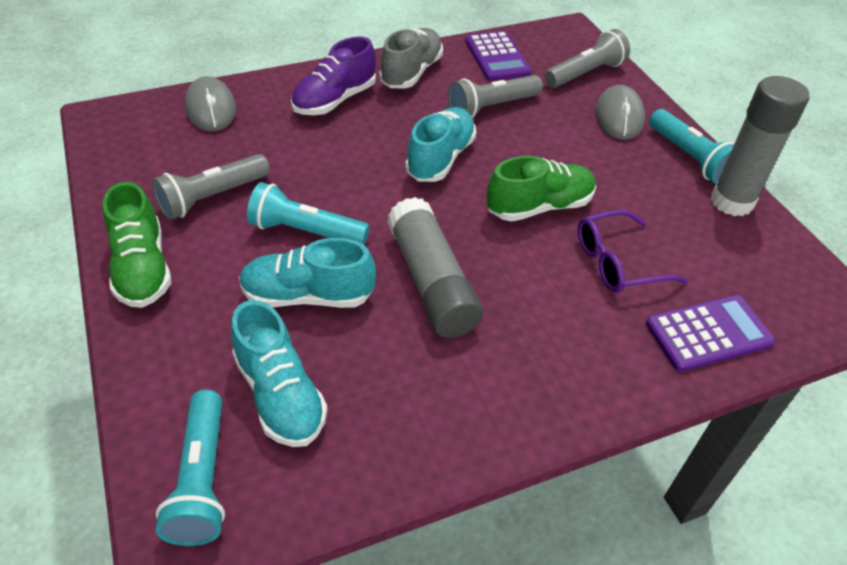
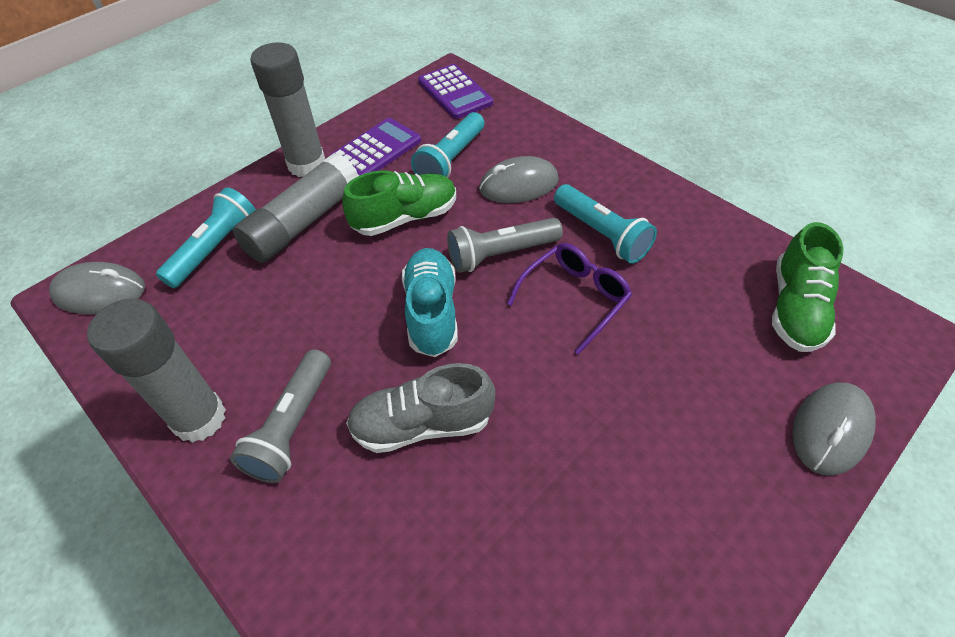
grey flashlight: 3 -> 2
grey glue stick: 2 -> 3
grey mouse: 2 -> 3
purple shoe: 1 -> 0
turquoise shoe: 3 -> 1

